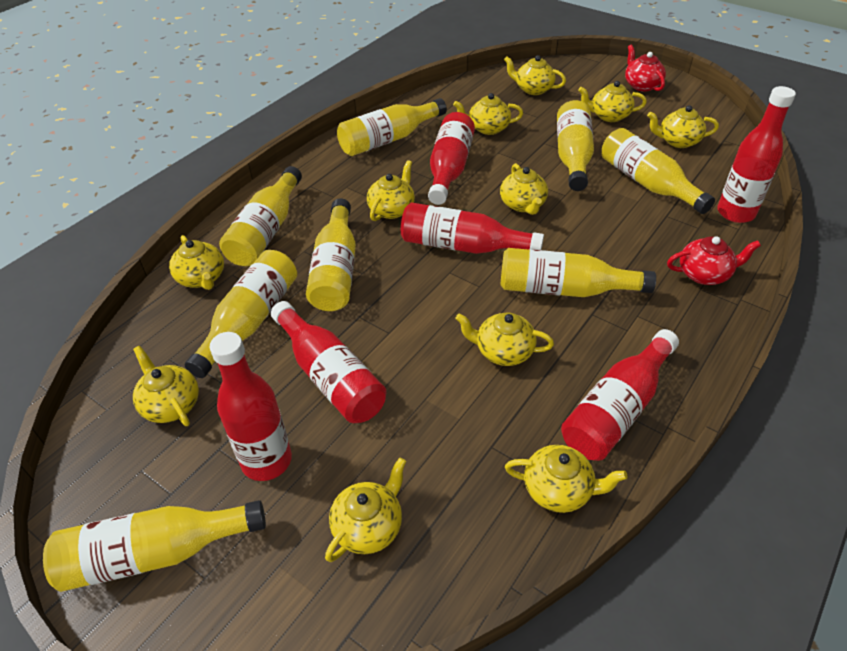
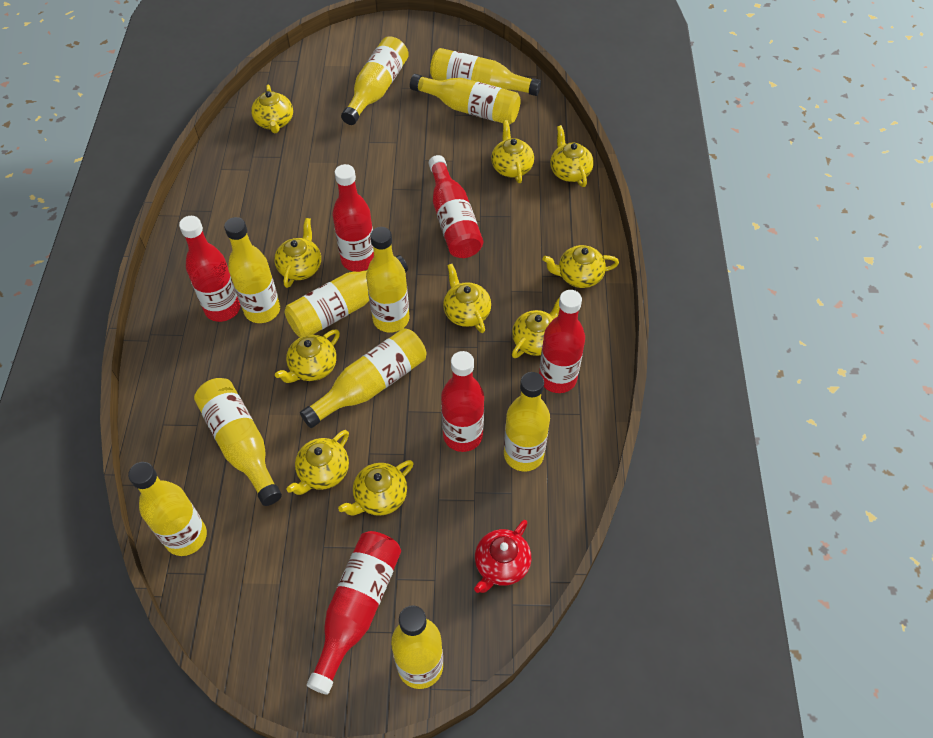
red teapot: 2 -> 1
yellow bottle: 8 -> 11
yellow teapot: 11 -> 10

